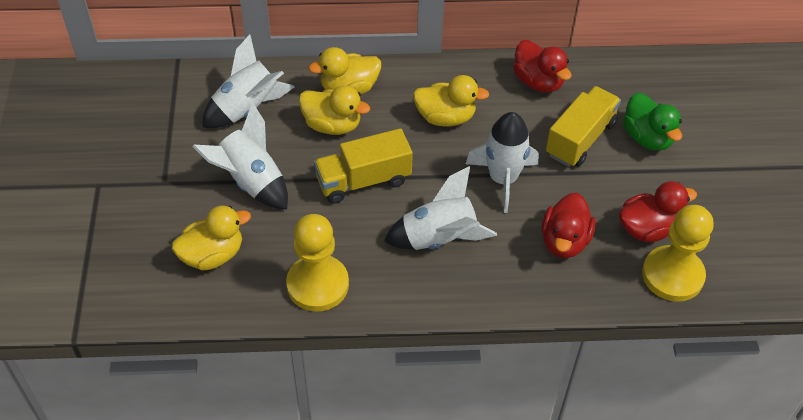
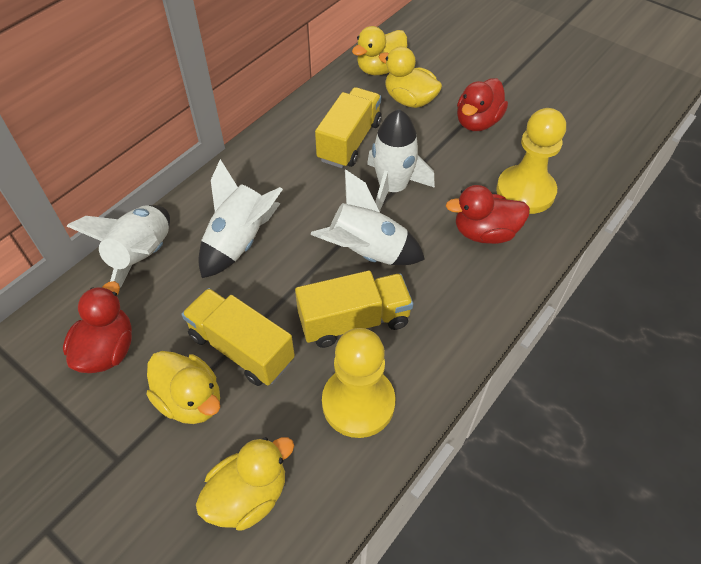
green duck: 1 -> 0
yellow truck: 2 -> 3

